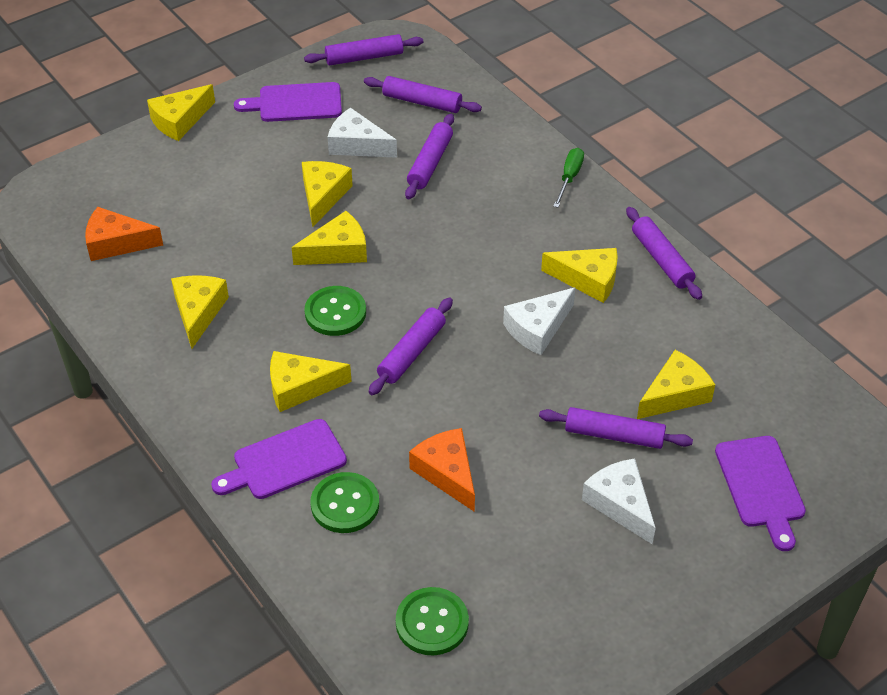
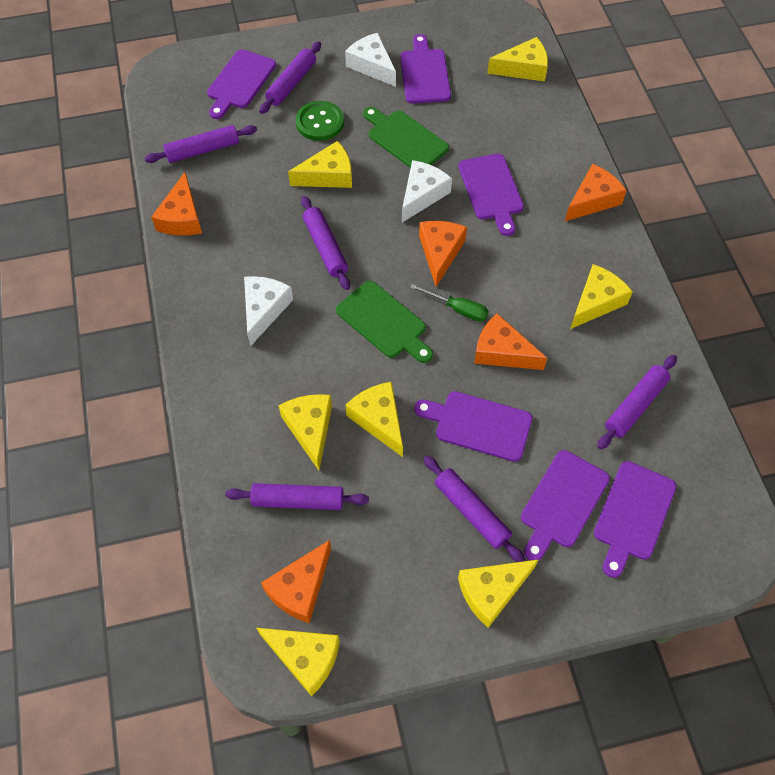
green button: 3 -> 1
green cutting board: 0 -> 2
orange cheese: 2 -> 5
purple cutting board: 3 -> 6

